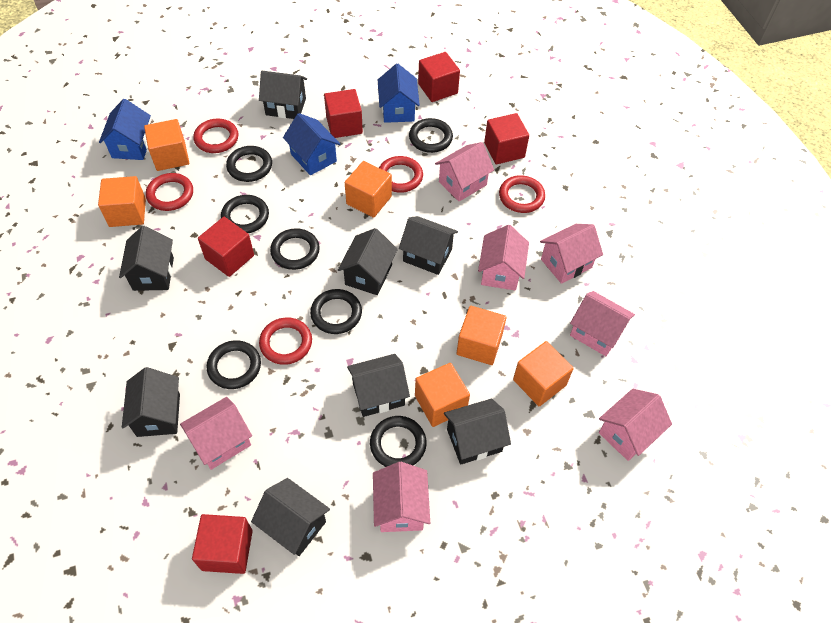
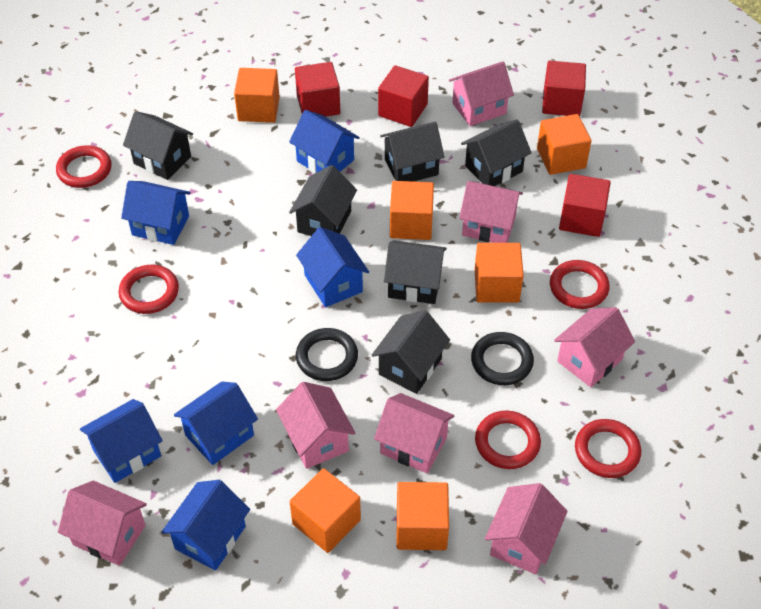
black house: 8 -> 6
black ring: 7 -> 2
blue house: 3 -> 6
red cube: 5 -> 4

